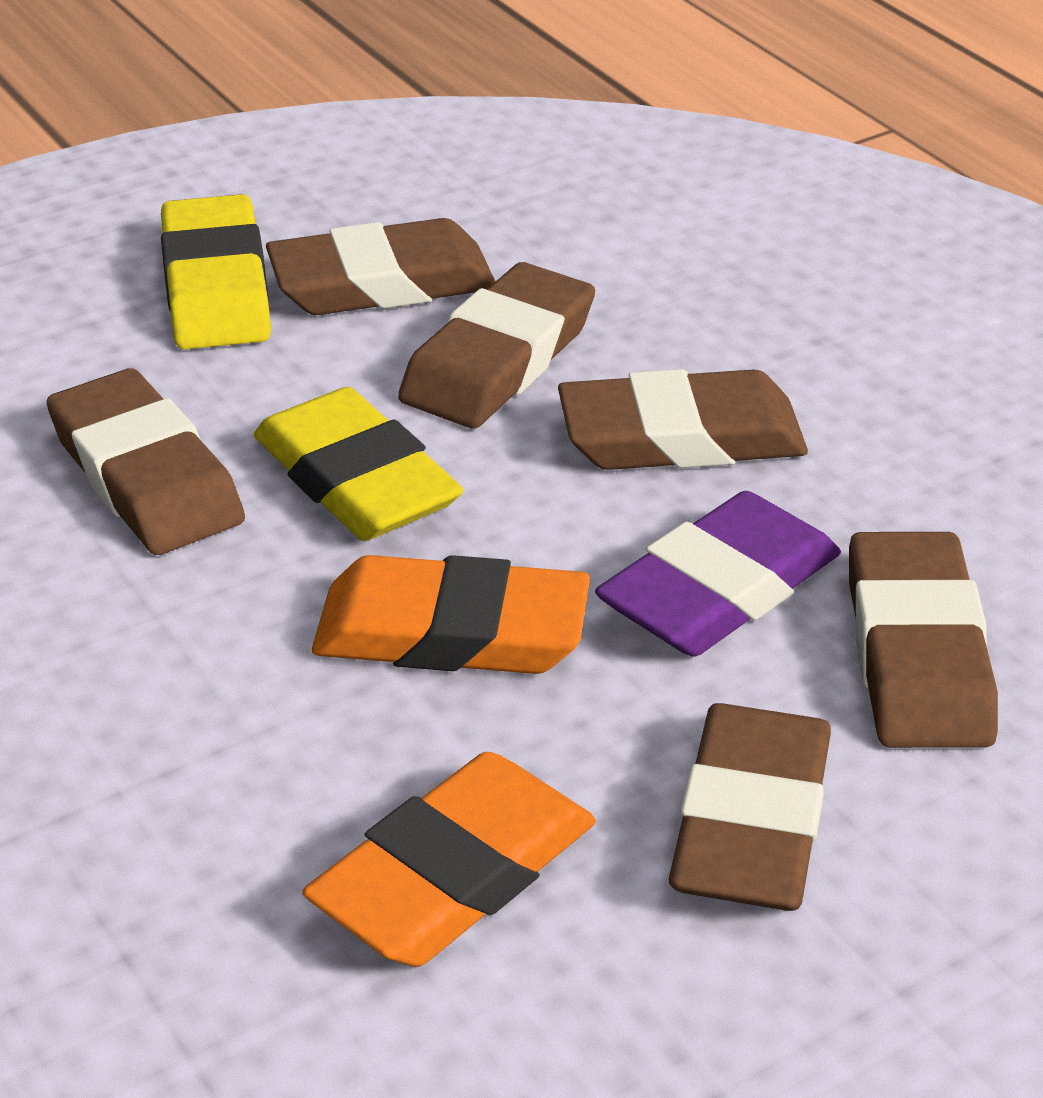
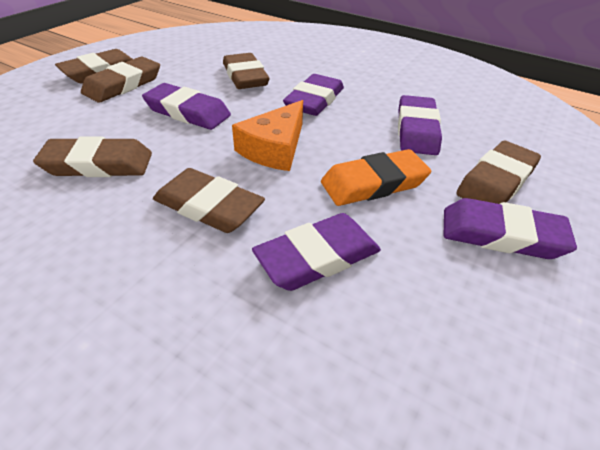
orange cheese: 0 -> 1
orange eraser: 2 -> 1
purple eraser: 1 -> 5
yellow eraser: 2 -> 0

